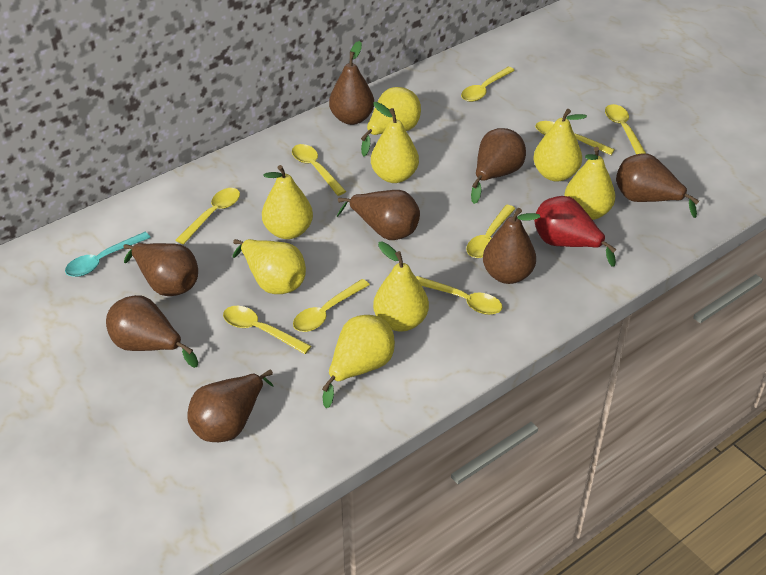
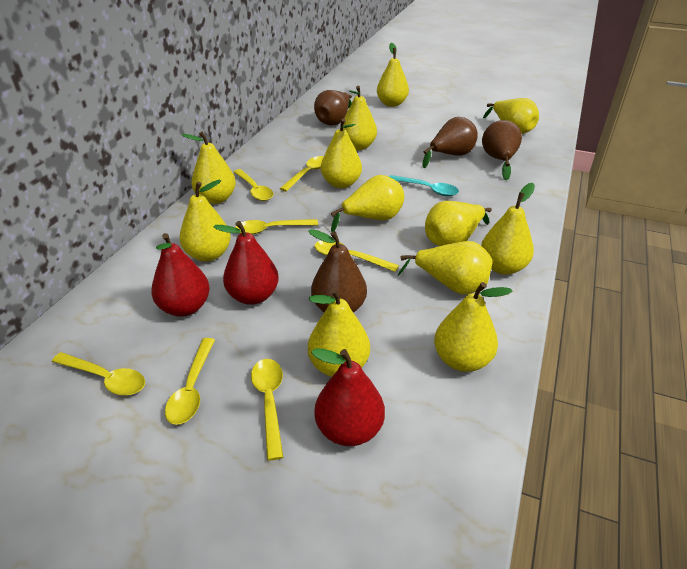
brown pear: 8 -> 4
red pear: 1 -> 3
yellow pear: 8 -> 12
yellow spoon: 9 -> 7

